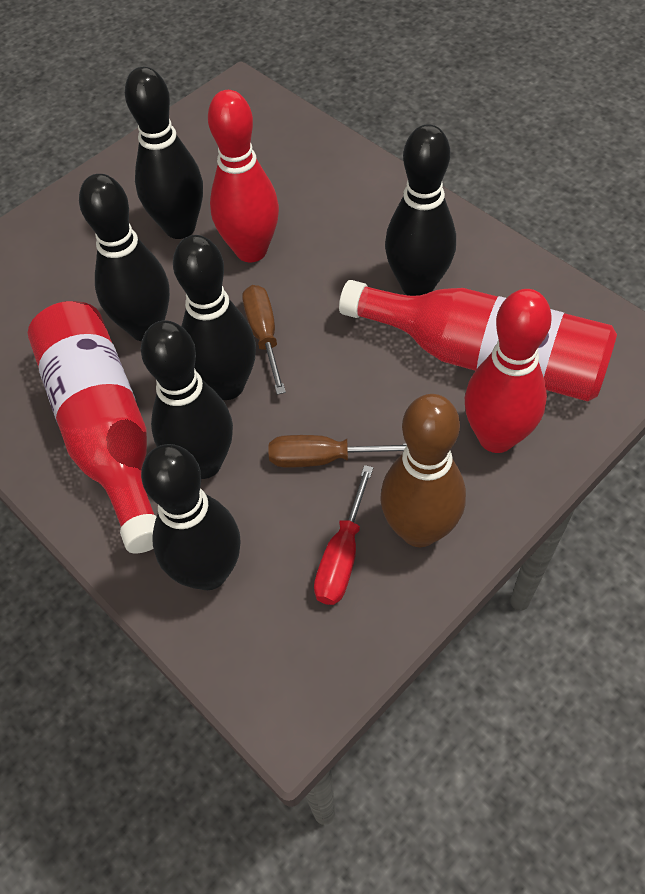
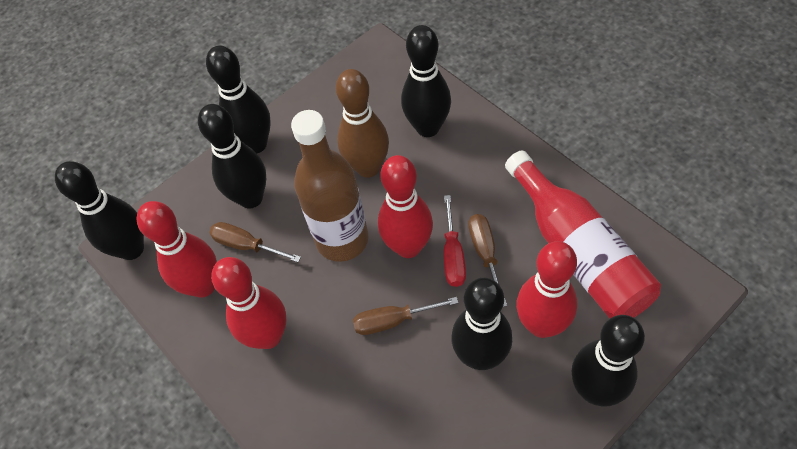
brown bottle: 0 -> 1
brown screwdriver: 2 -> 3
red bottle: 2 -> 1
red bowling pin: 2 -> 4

